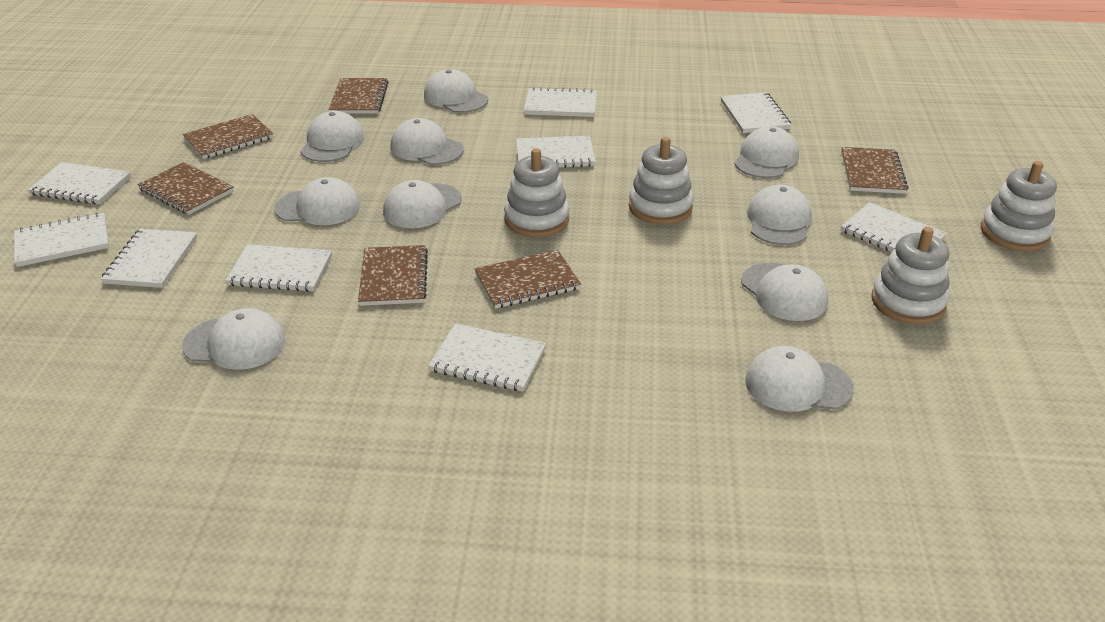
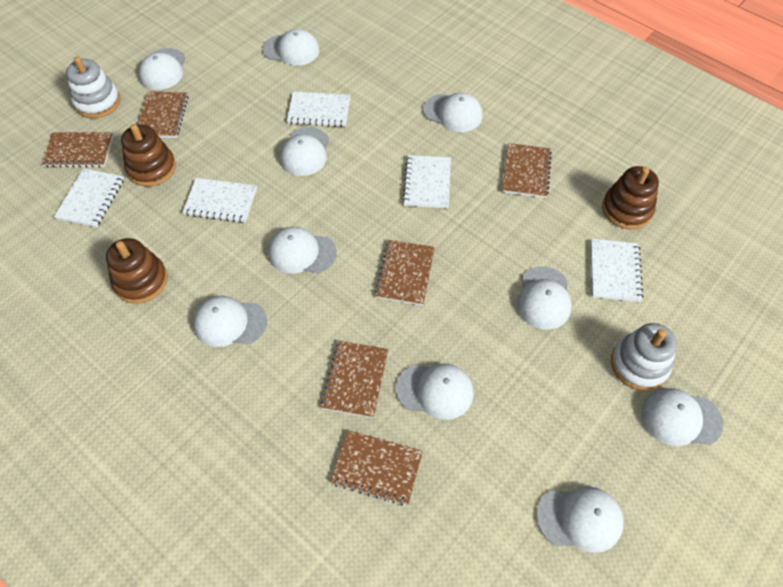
brown stacking toy: 0 -> 3
white notebook: 9 -> 5
white stacking toy: 4 -> 2

